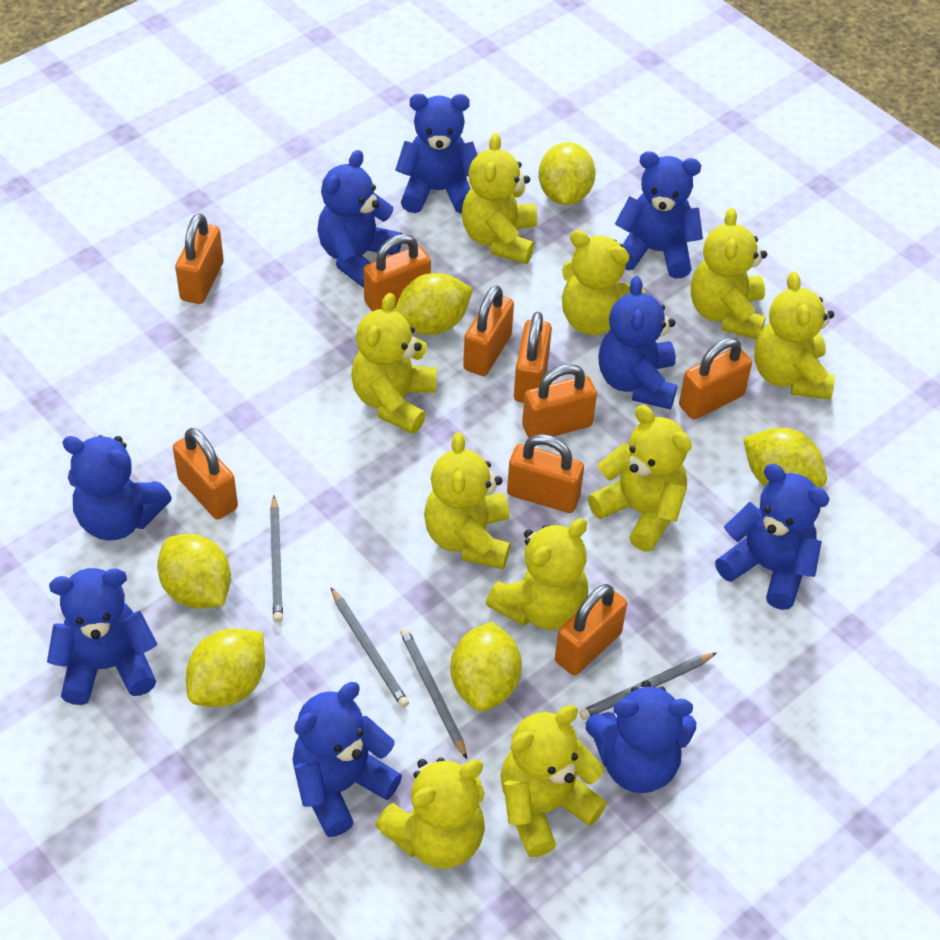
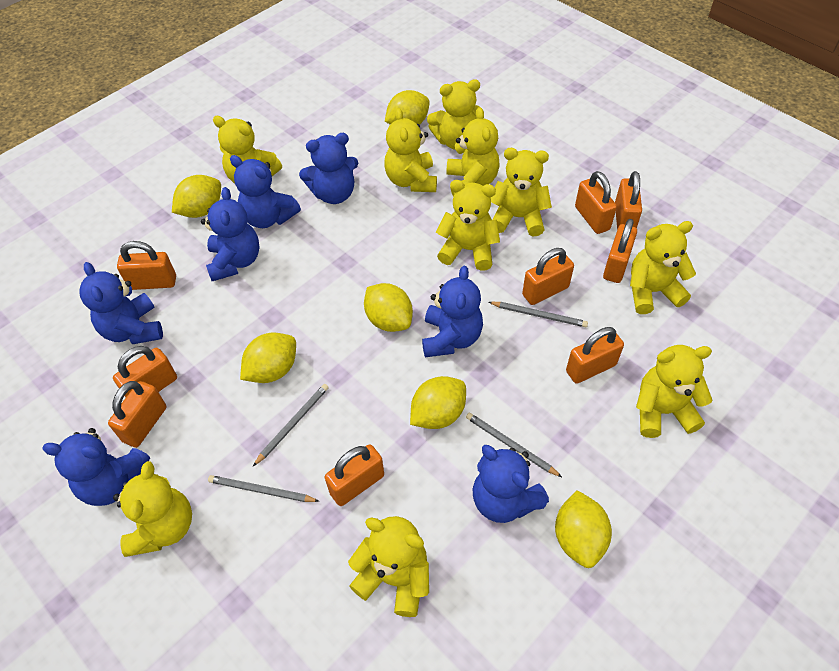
blue teddy bear: 9 -> 7

